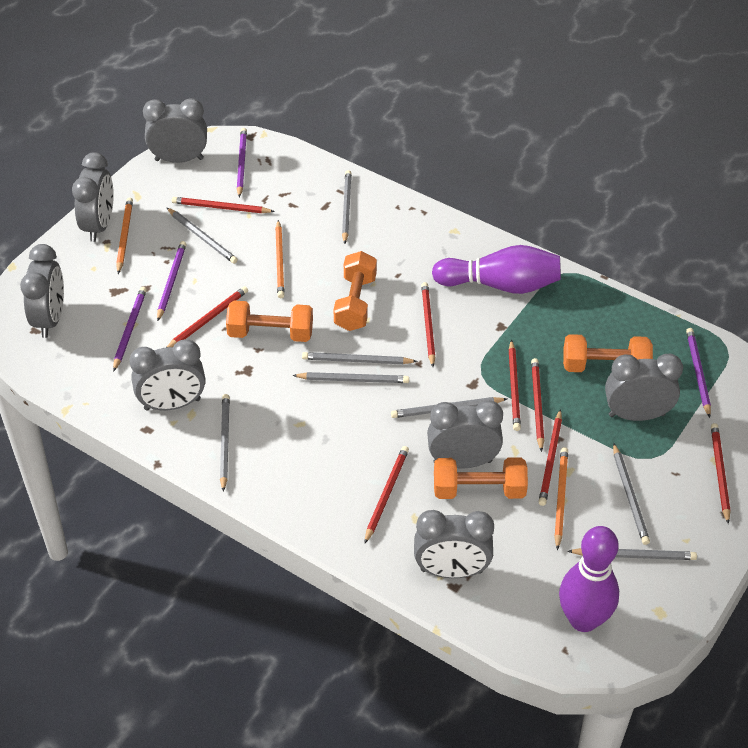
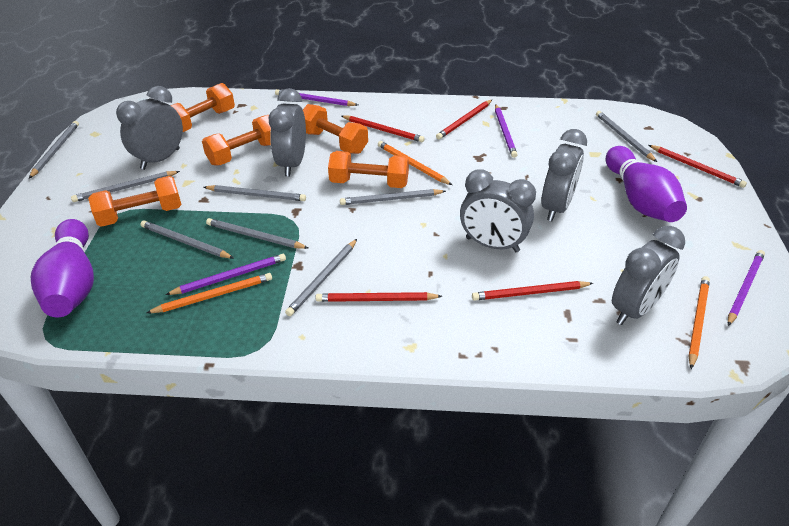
grey clock: 7 -> 5
orange dumbbell: 4 -> 5
red pencil: 8 -> 5

